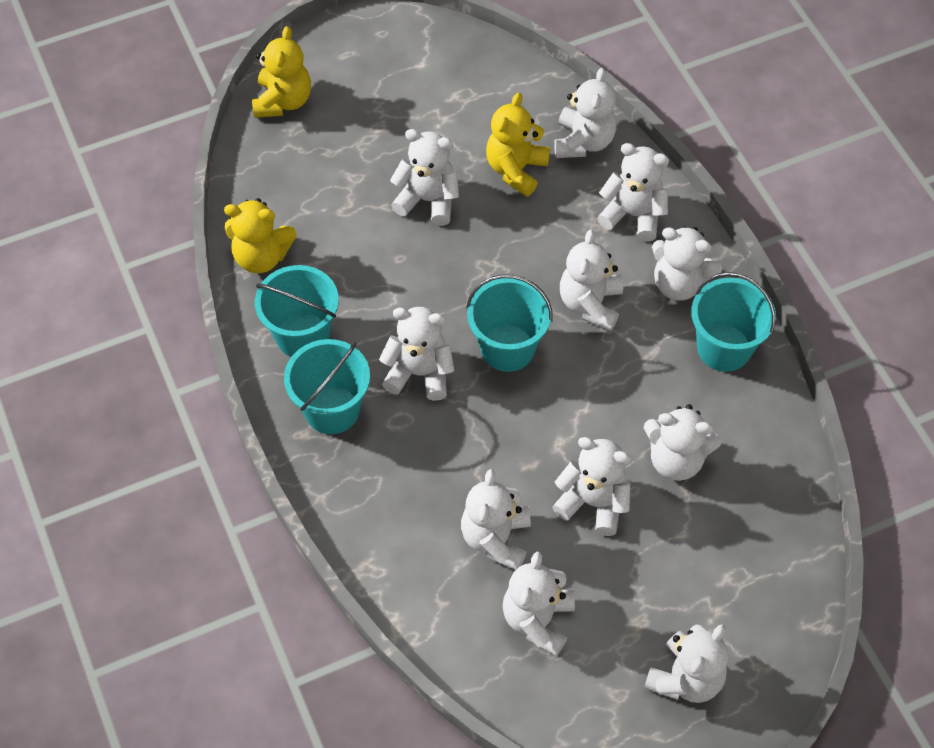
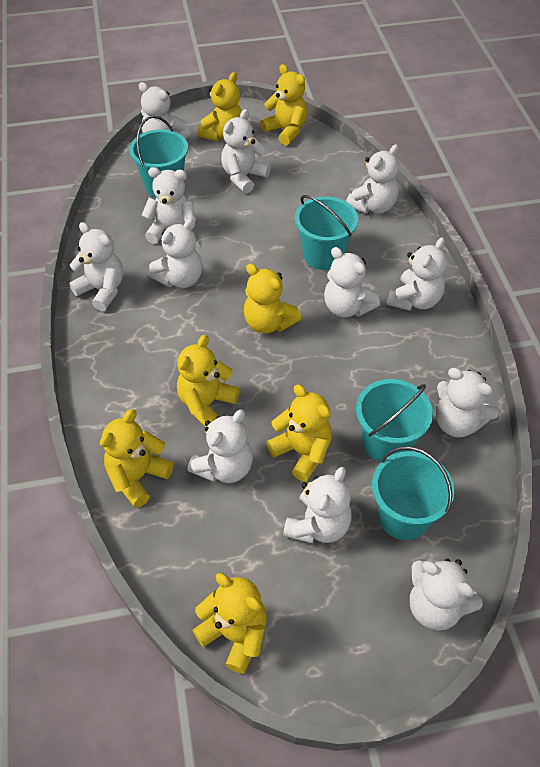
white teddy bear: 11 -> 12
yellow teddy bear: 3 -> 7

